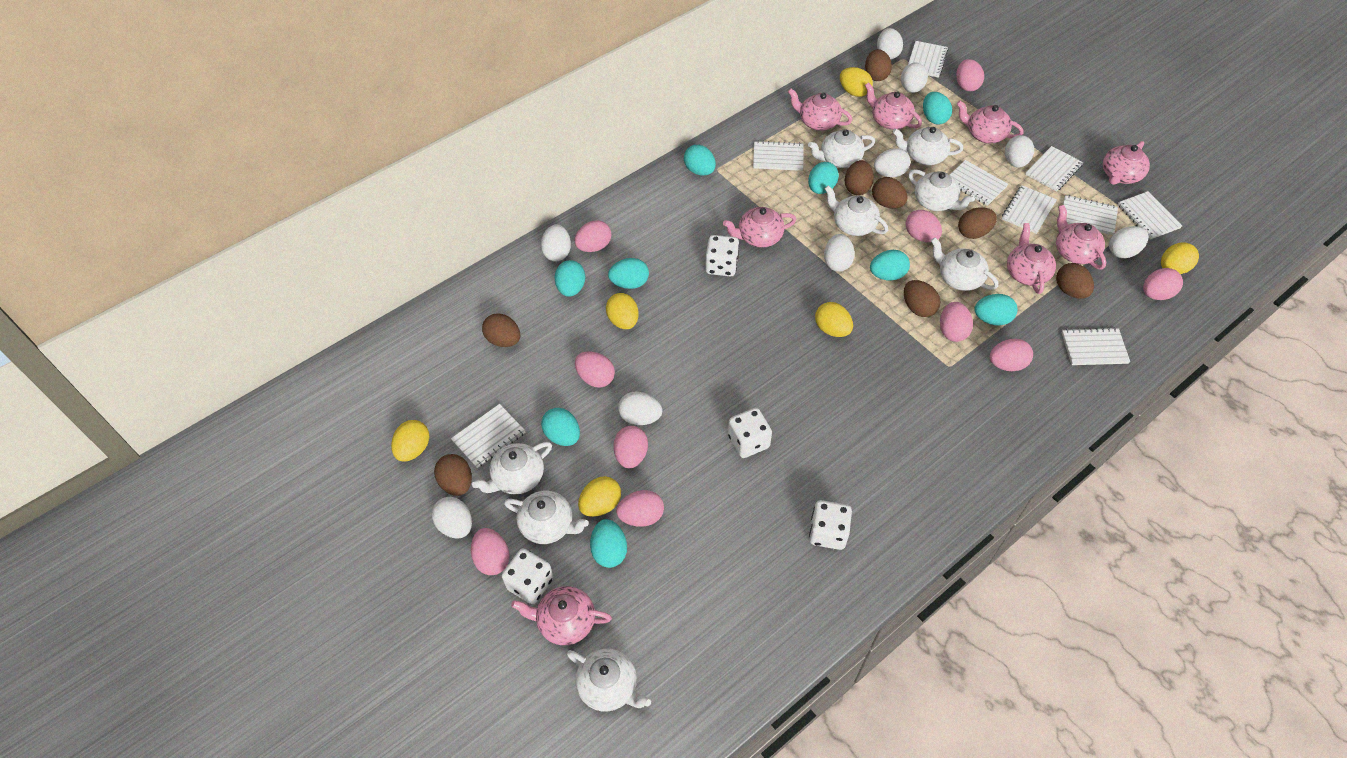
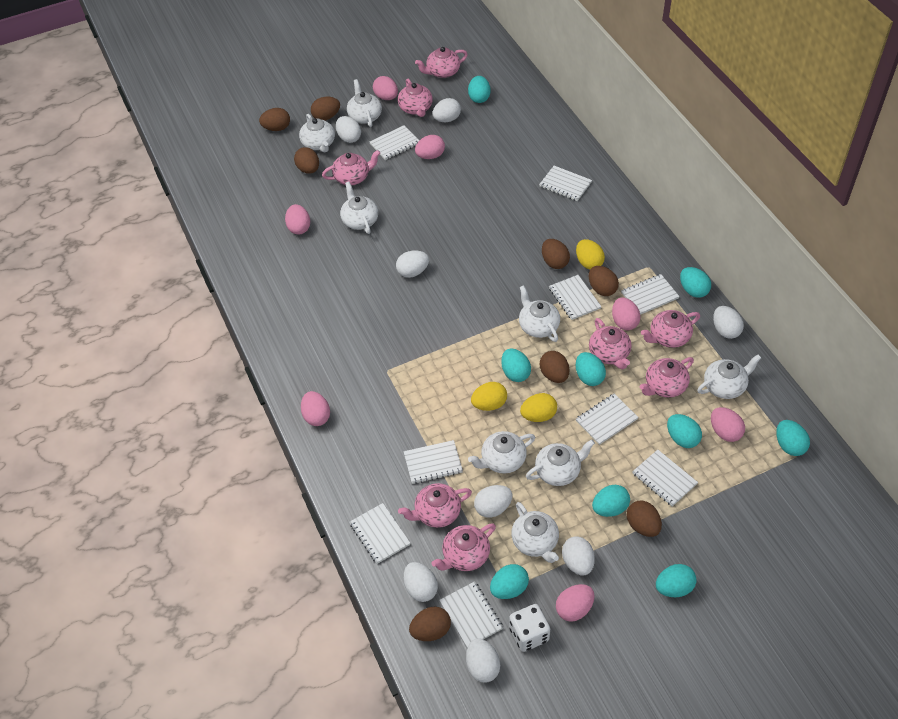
pink egg: 10 -> 7
white dice: 4 -> 1
white egg: 9 -> 8
yellow egg: 6 -> 3

